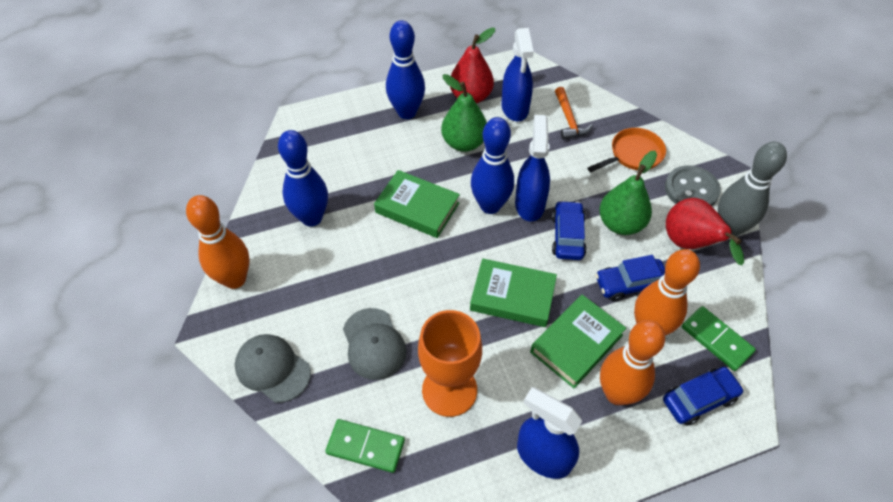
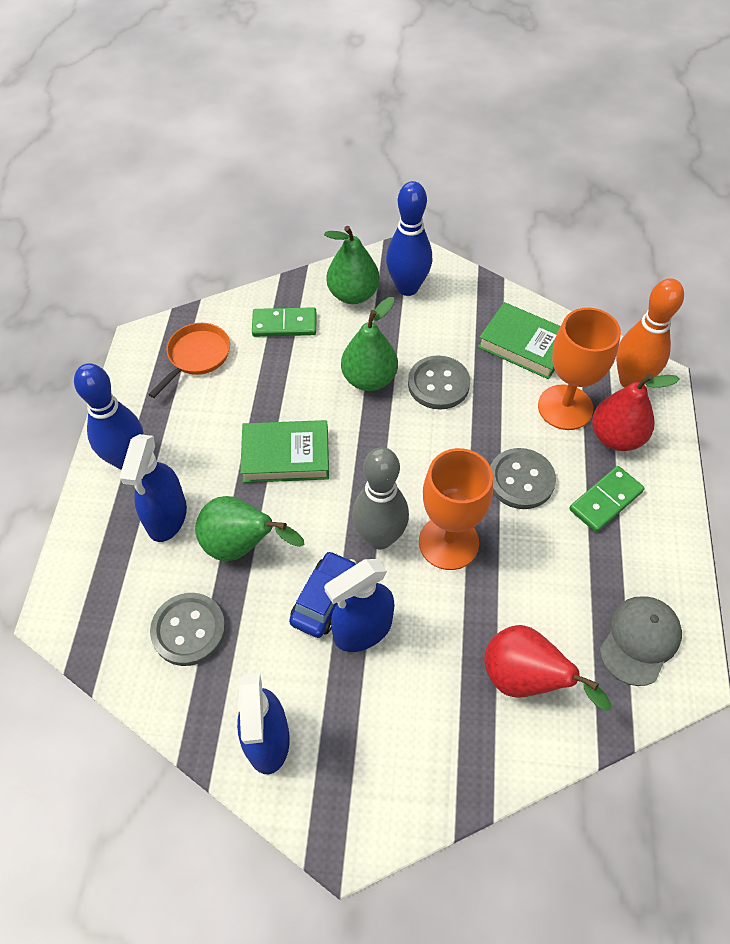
blue bowling pin: 3 -> 2
blue car: 3 -> 1
green book: 3 -> 2
green pear: 2 -> 3
grey button: 1 -> 3
grey cap: 2 -> 1
orange bowling pin: 3 -> 1
orange goblet: 1 -> 2
orange hammer: 1 -> 0

